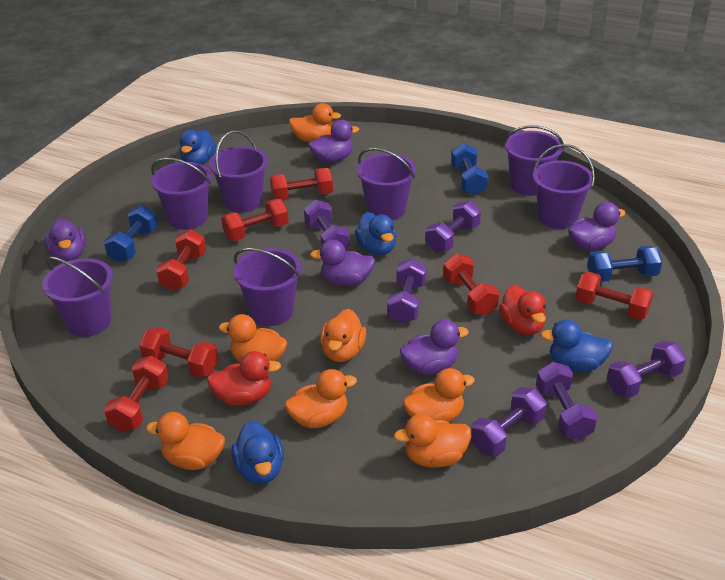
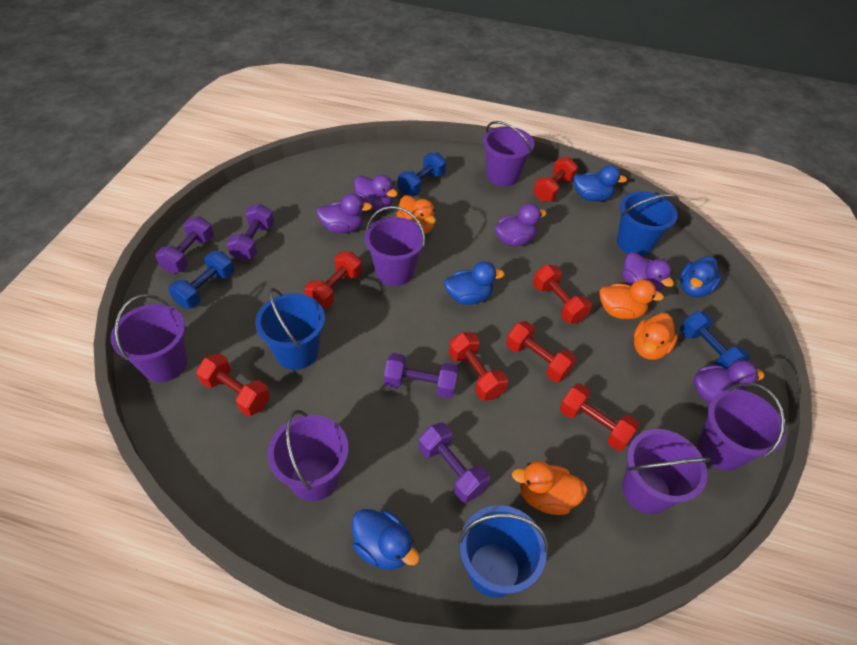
blue bucket: 0 -> 3
orange duck: 7 -> 4
purple bucket: 7 -> 6
purple dumbbell: 6 -> 4
red duck: 2 -> 0

